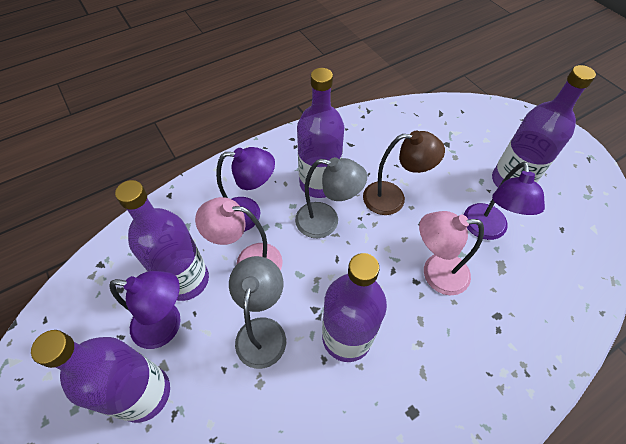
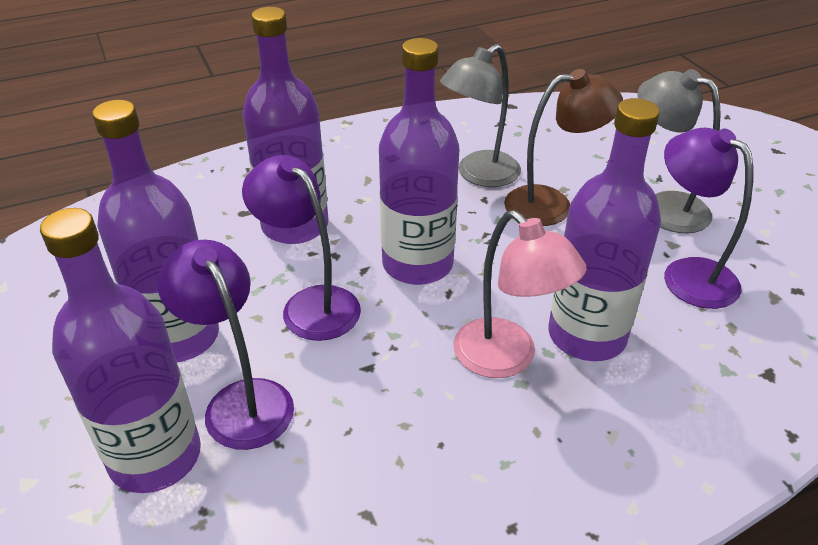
pink lamp: 2 -> 1

